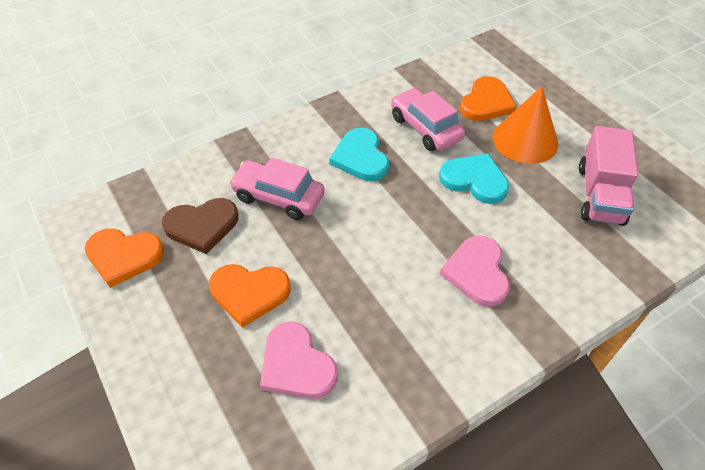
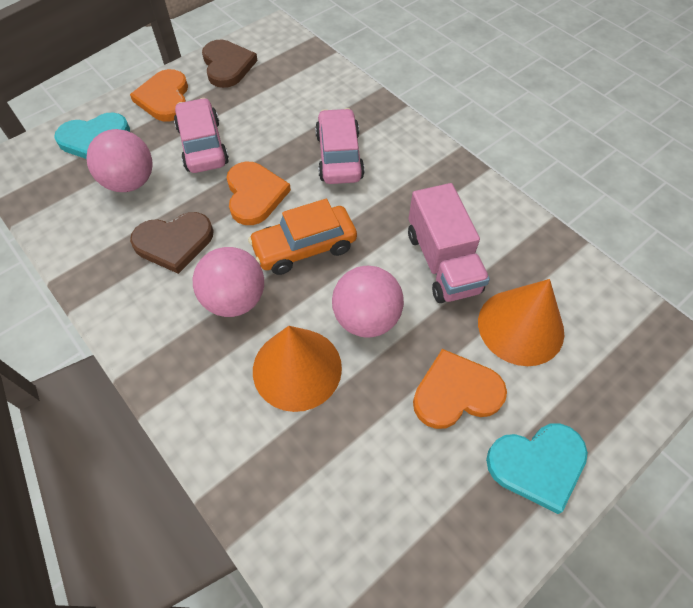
brown heart: 1 -> 2
orange car: 0 -> 1
orange cone: 1 -> 2
pink ball: 0 -> 3
pink heart: 2 -> 0

